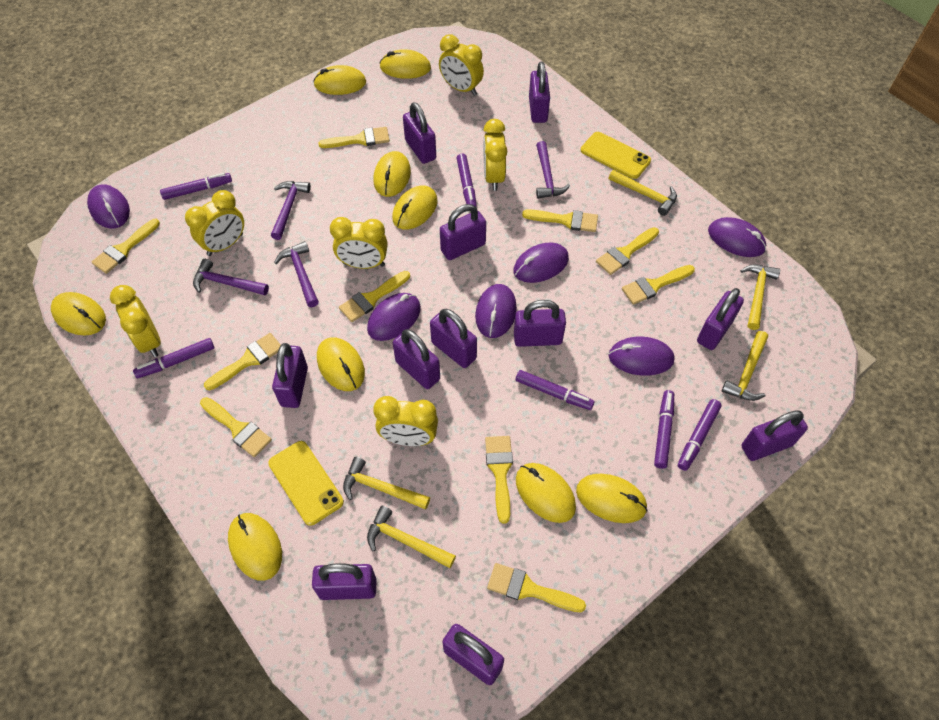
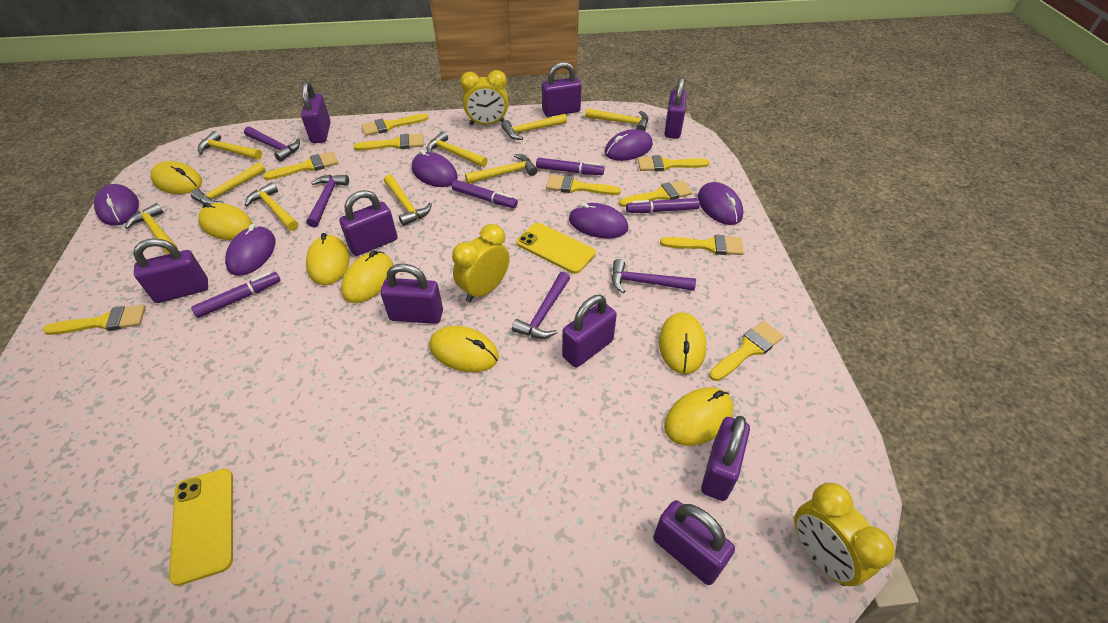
purple marker: 6 -> 4
purple padlock: 11 -> 9
yellow brush: 10 -> 9
yellow clock: 6 -> 3
yellow hammer: 5 -> 9
yellow mouse: 9 -> 7

